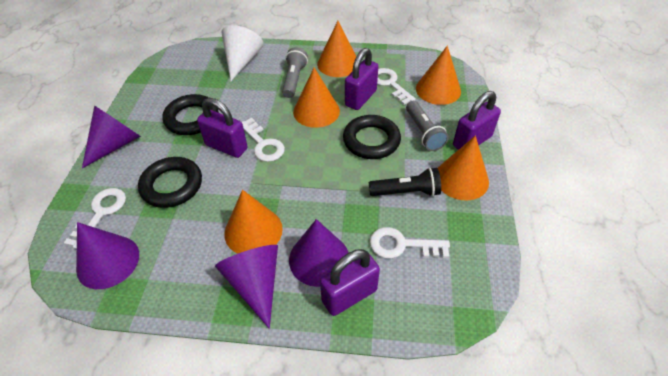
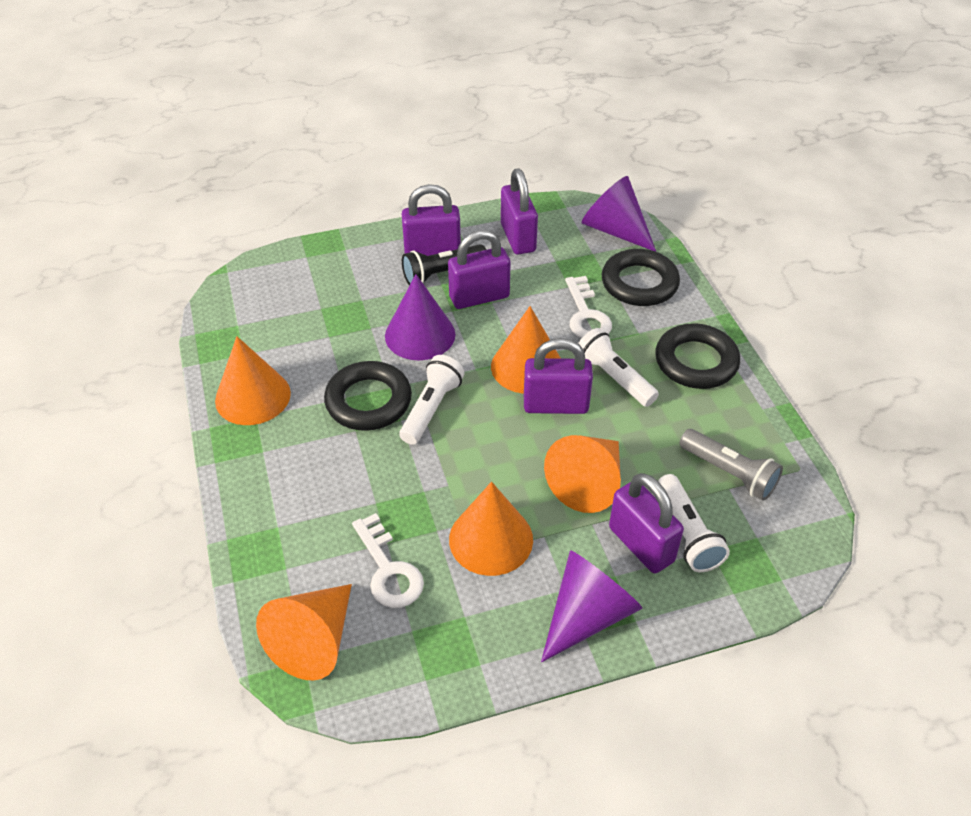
grey flashlight: 2 -> 1
purple cone: 4 -> 3
purple padlock: 4 -> 5
white cone: 1 -> 0
white flashlight: 0 -> 3
white key: 4 -> 2

